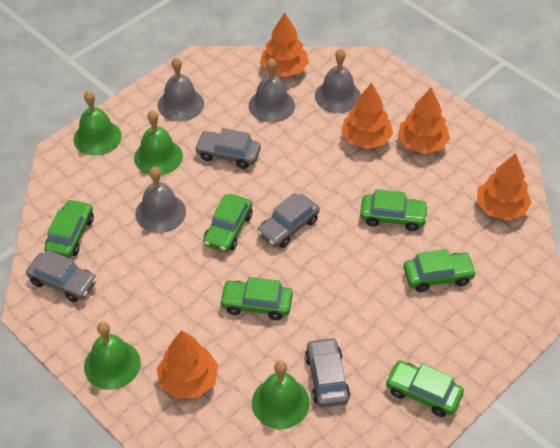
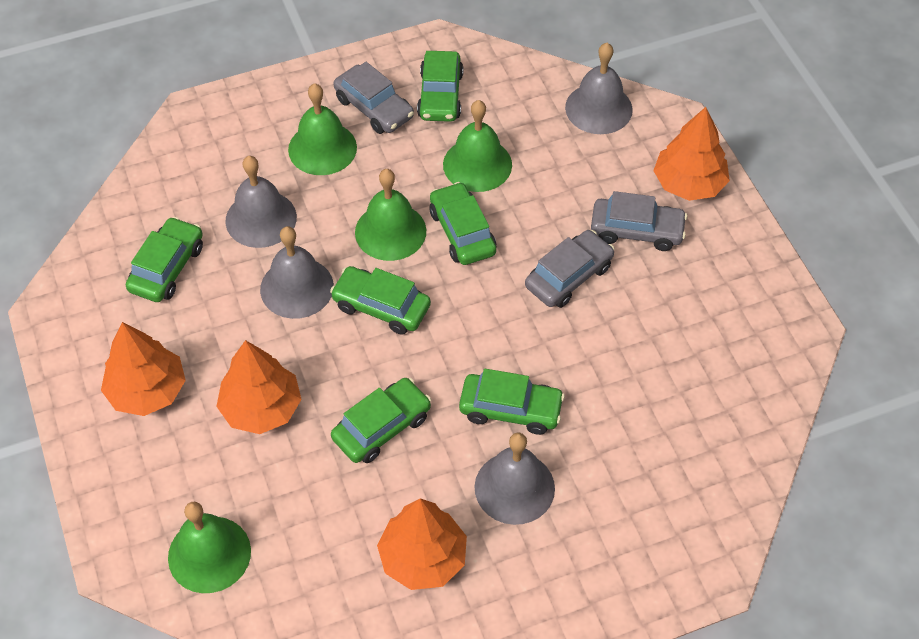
grey car: 4 -> 3
orange tree: 5 -> 4

